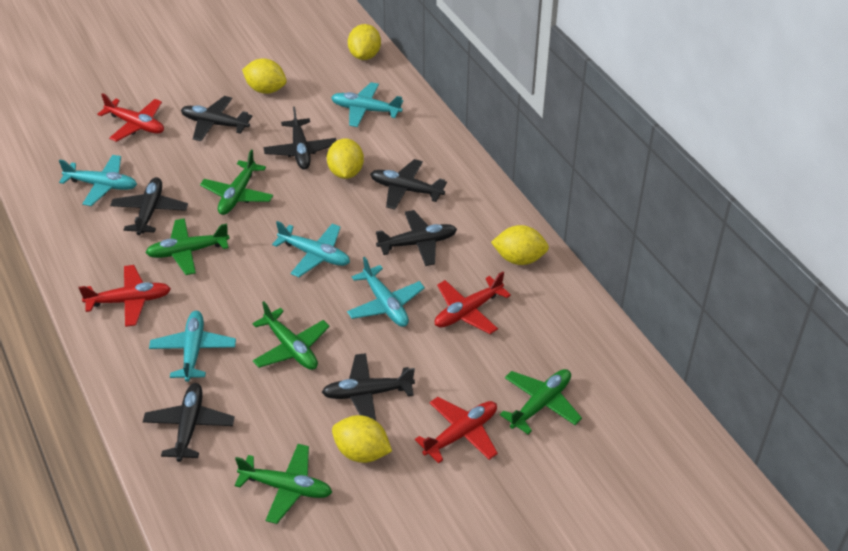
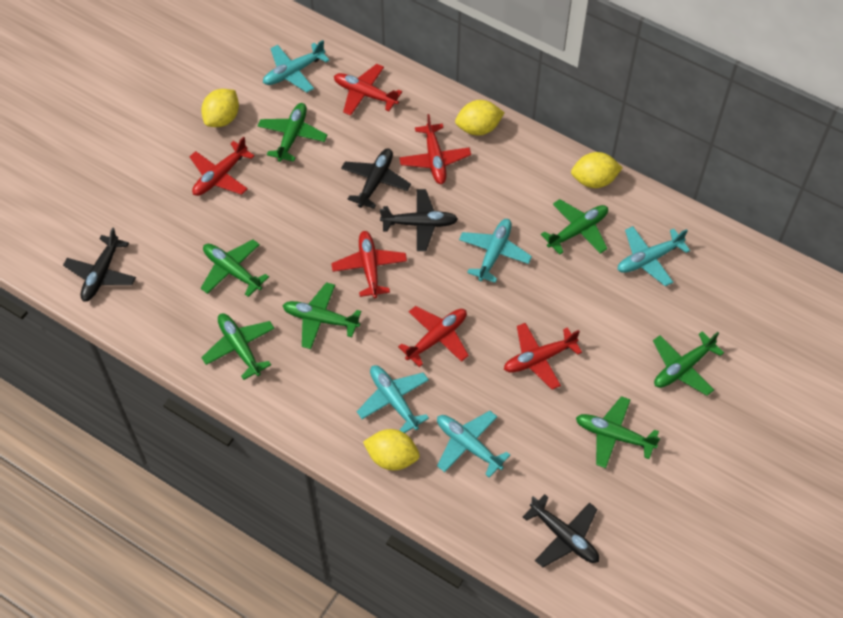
black plane: 7 -> 4
green plane: 5 -> 7
red plane: 4 -> 6
yellow lemon: 5 -> 4

